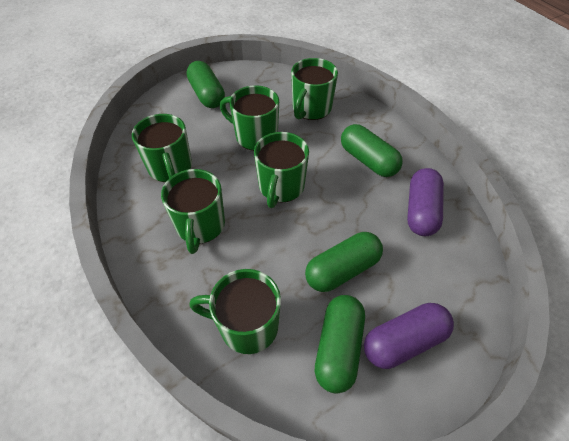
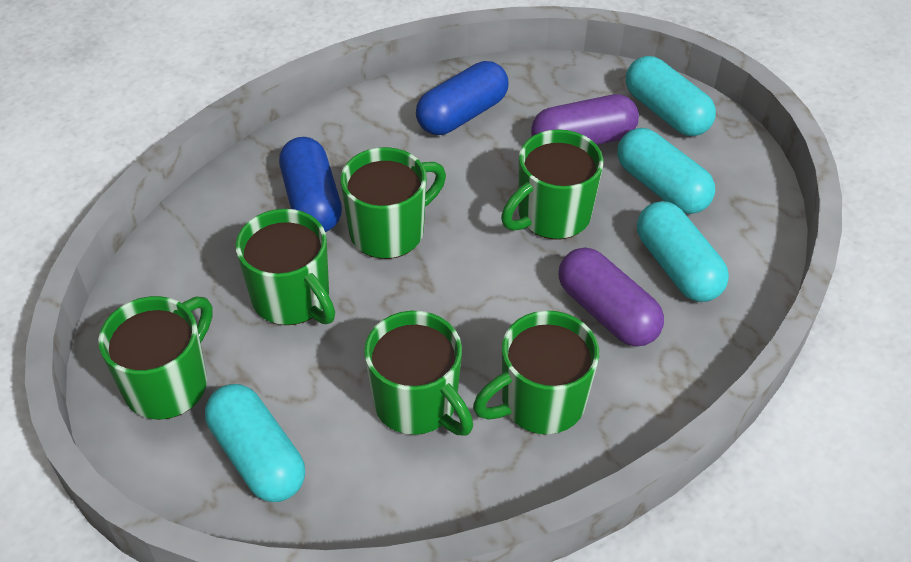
blue capsule: 0 -> 2
green capsule: 4 -> 0
turquoise capsule: 0 -> 4

